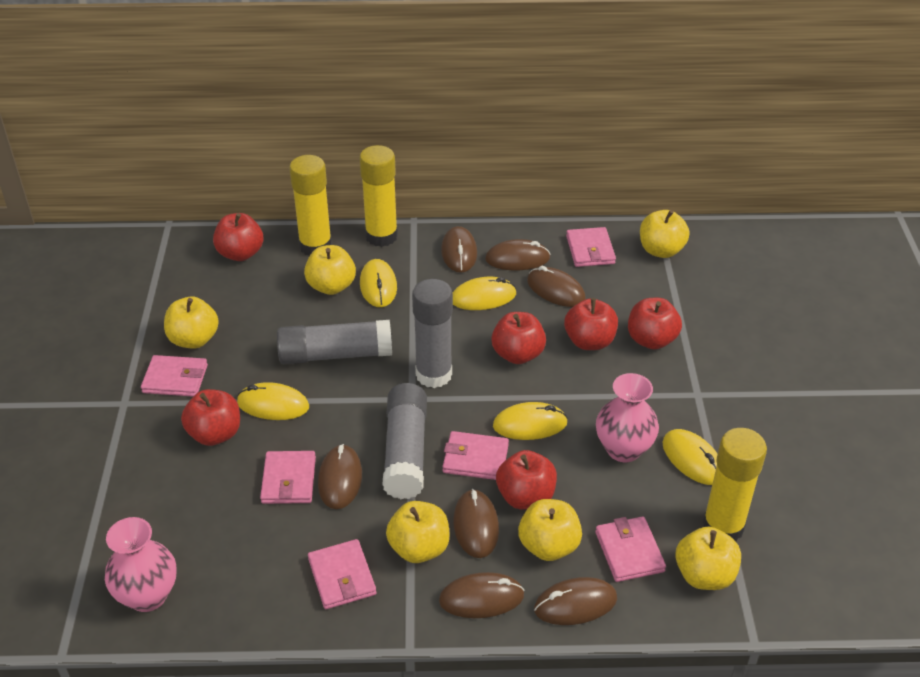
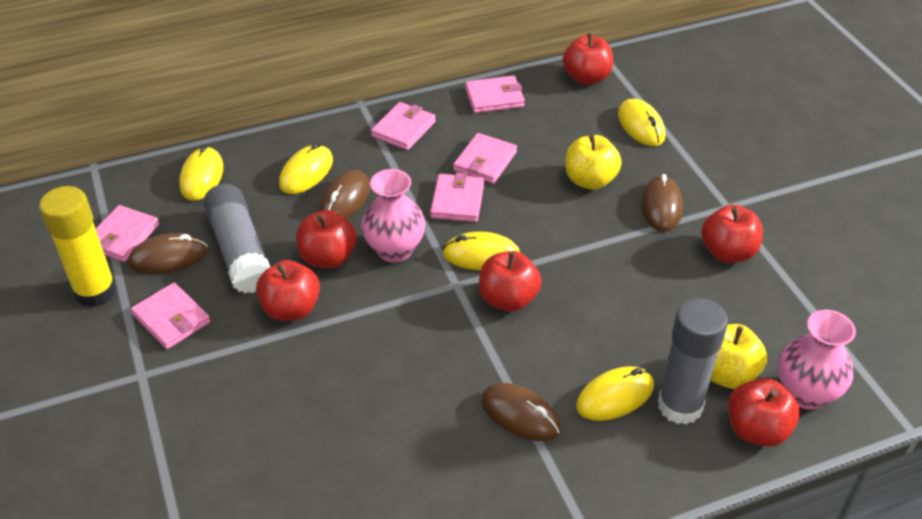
brown mouse: 7 -> 4
grey glue stick: 3 -> 2
yellow apple: 6 -> 2
yellow glue stick: 3 -> 1

